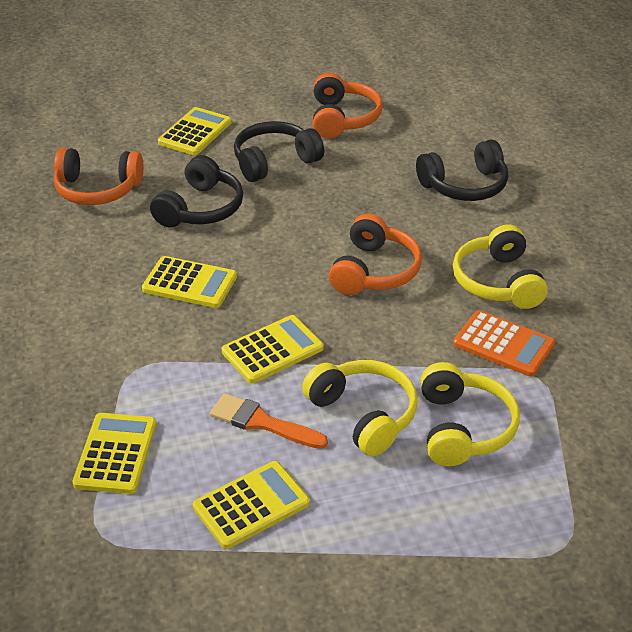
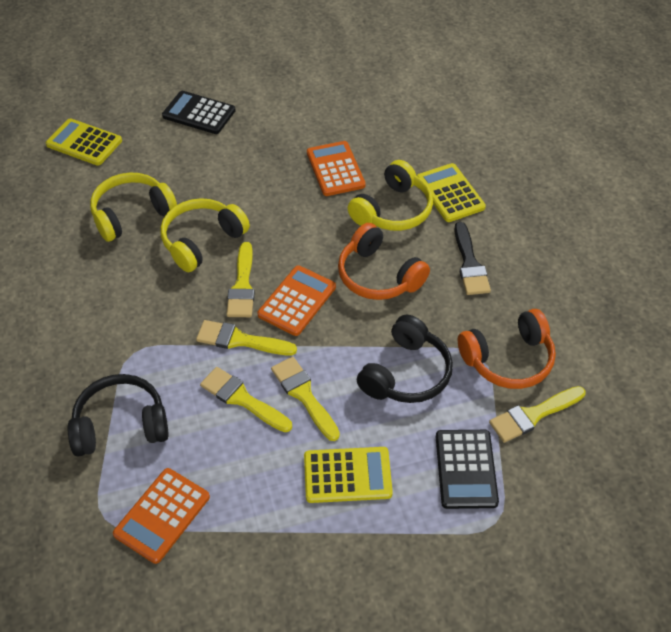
black brush: 0 -> 1
black calculator: 0 -> 2
black headphones: 3 -> 2
orange brush: 1 -> 0
orange calculator: 1 -> 3
orange headphones: 3 -> 2
yellow brush: 0 -> 5
yellow calculator: 5 -> 3

